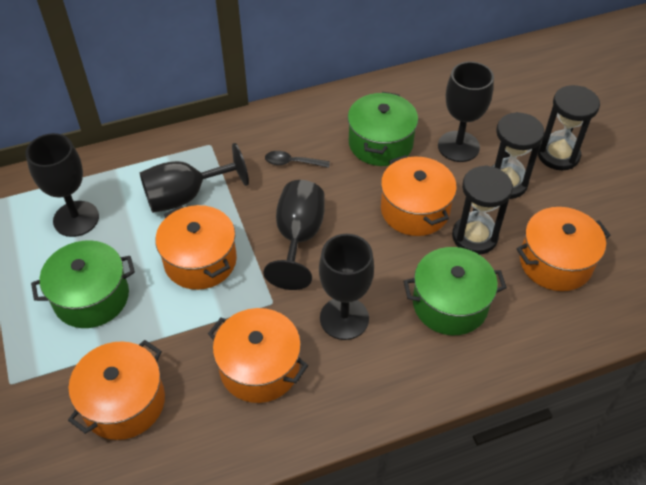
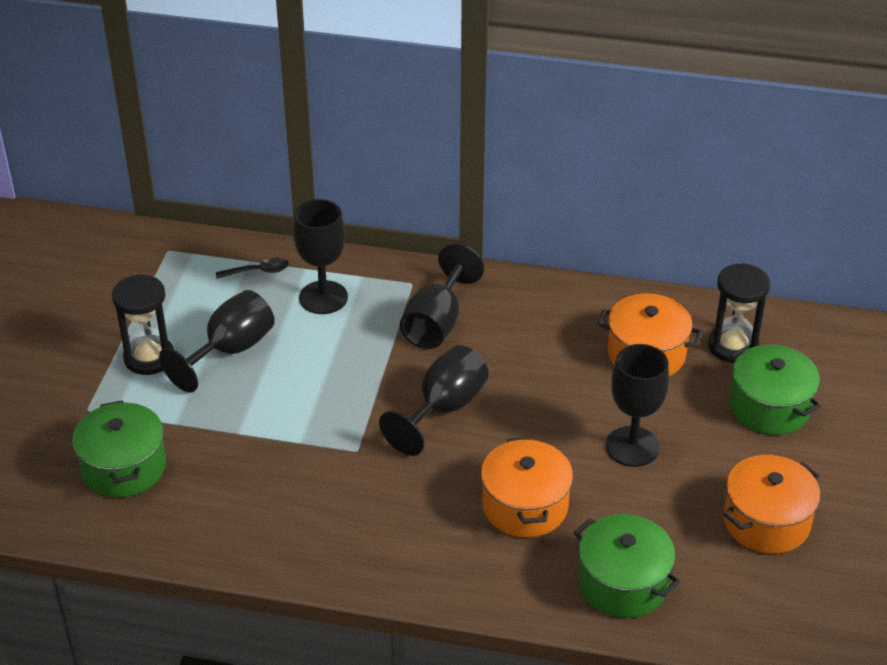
black hourglass: 3 -> 2
orange pot: 5 -> 3

